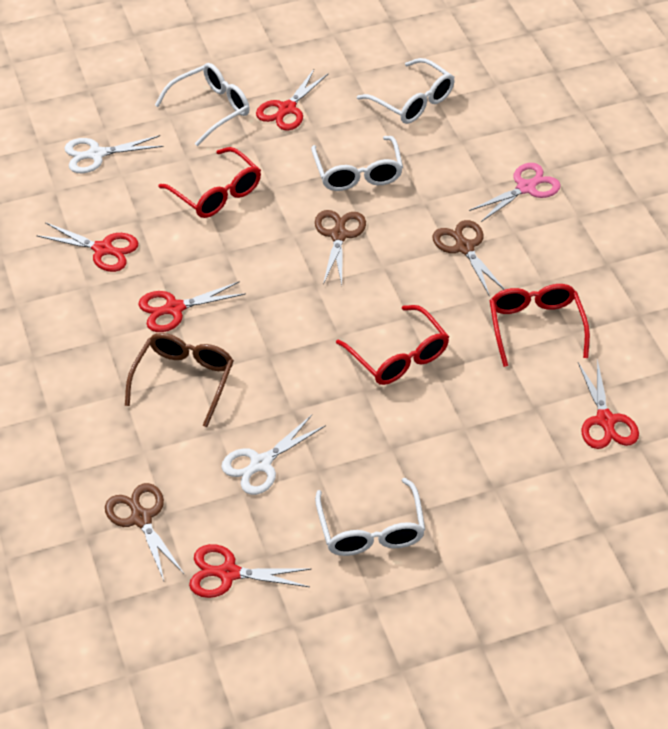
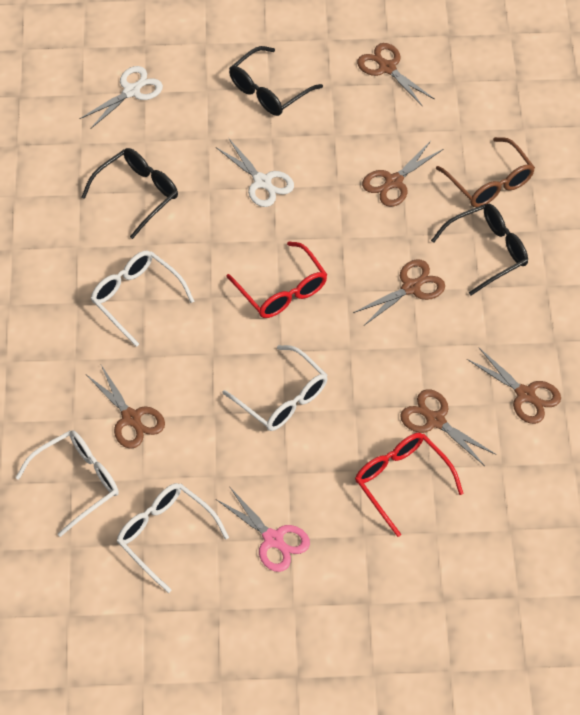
black glasses: 0 -> 3
brown scissors: 3 -> 6
red glasses: 3 -> 2
red scissors: 5 -> 0

